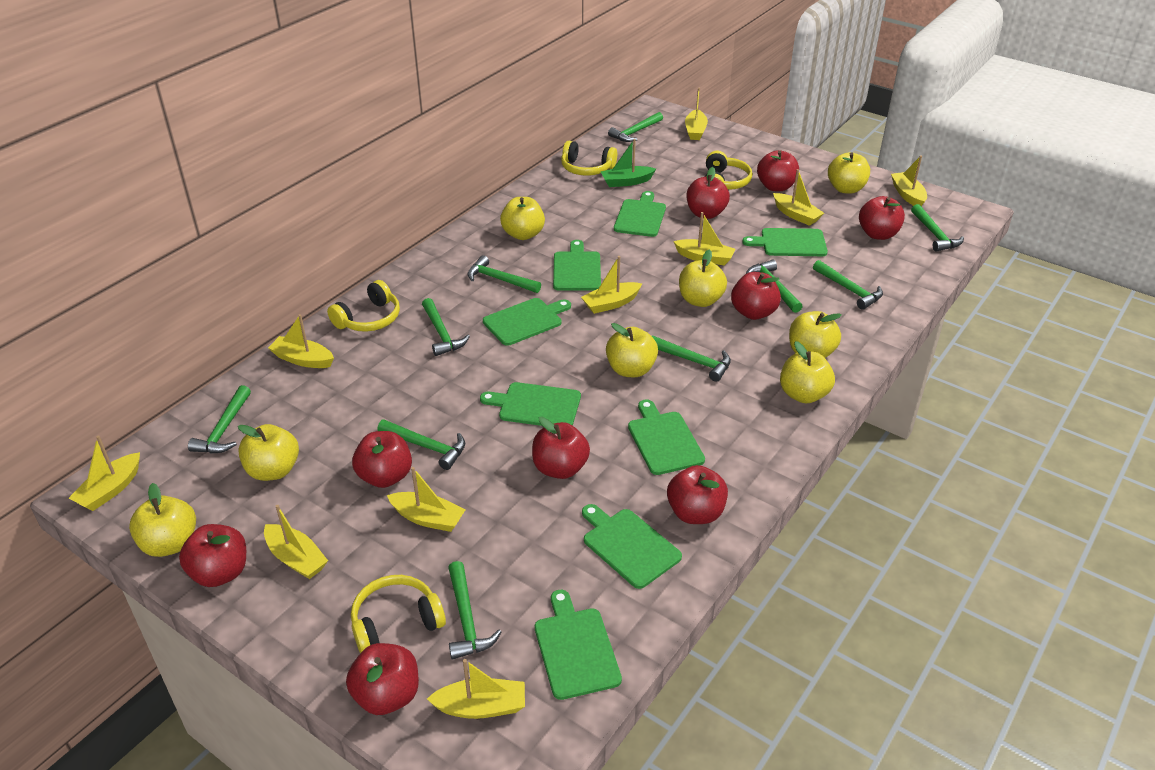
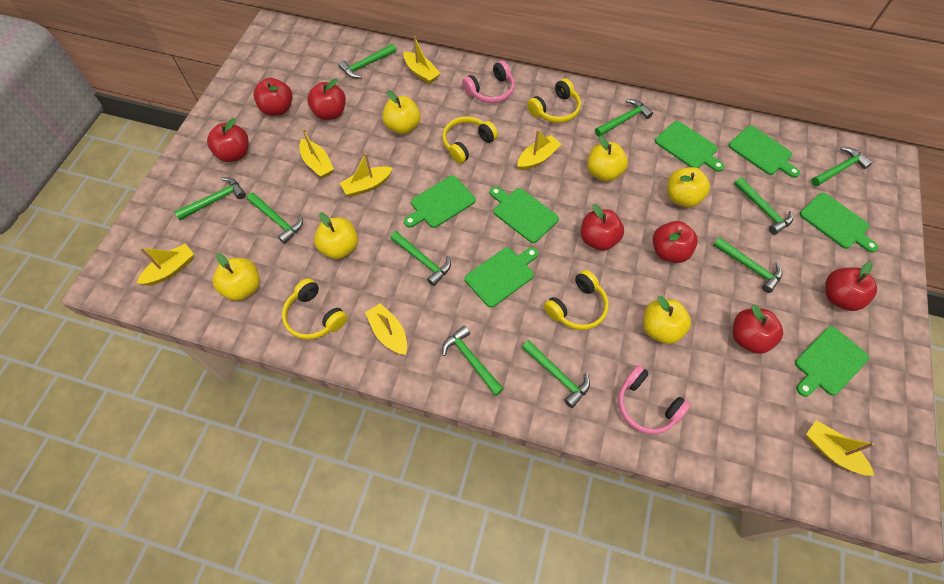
green boat: 1 -> 0
green cutting board: 8 -> 7
pink headphones: 0 -> 2
red apple: 9 -> 7
yellow apple: 8 -> 6
yellow boat: 10 -> 7

